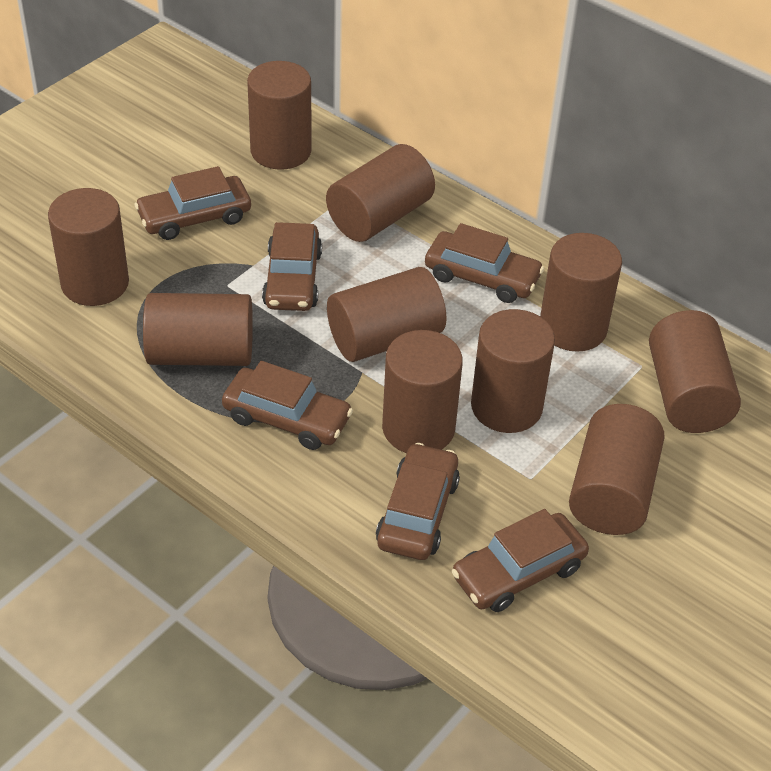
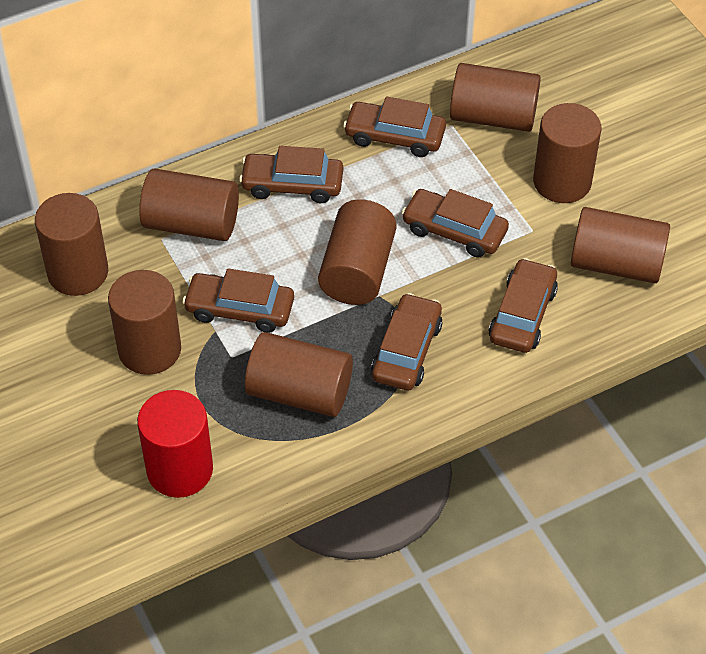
brown cylinder: 10 -> 8
red cylinder: 0 -> 1

